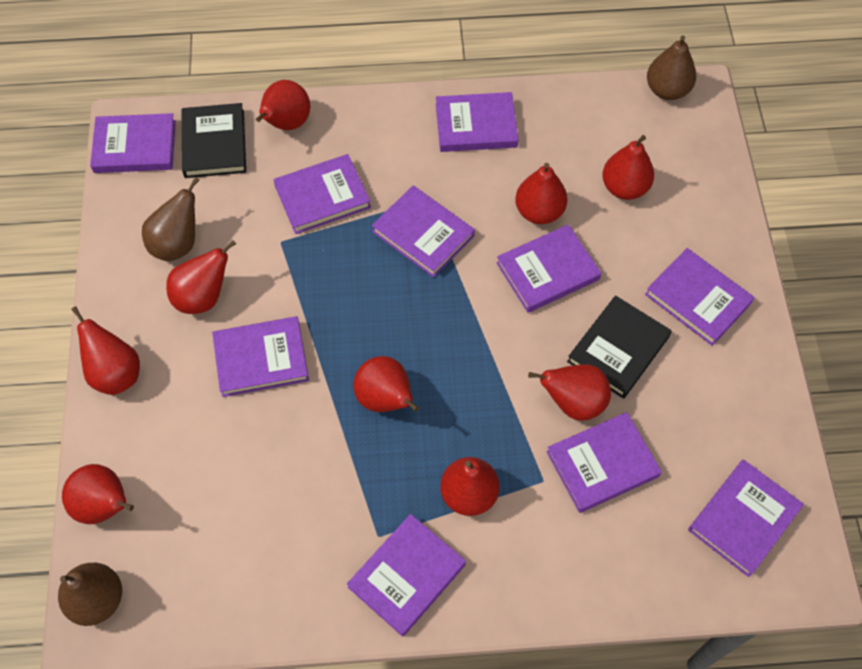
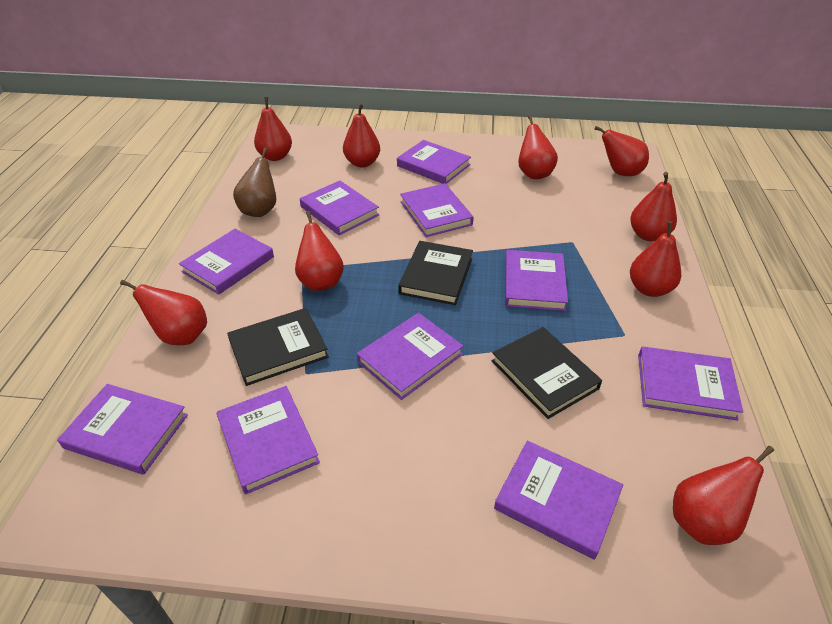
black book: 2 -> 3
brown pear: 3 -> 1

